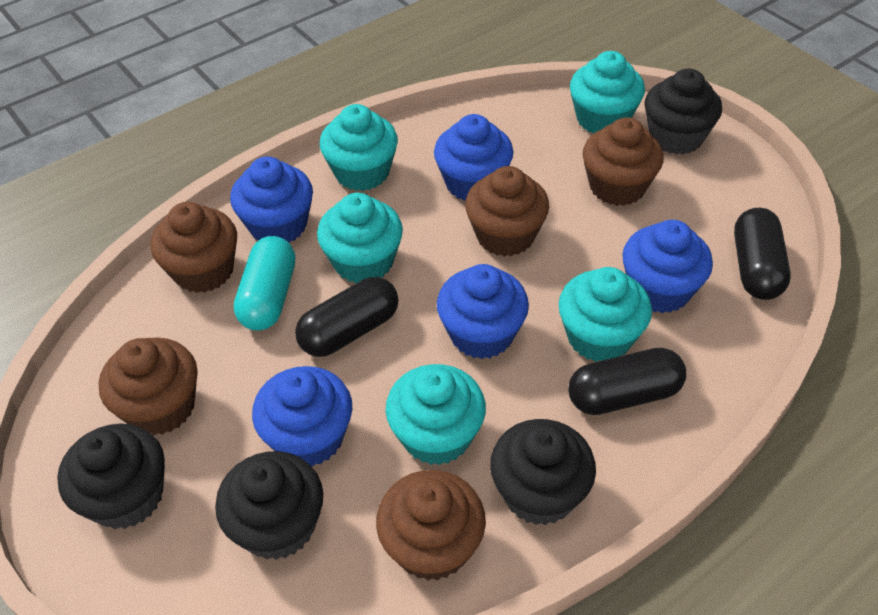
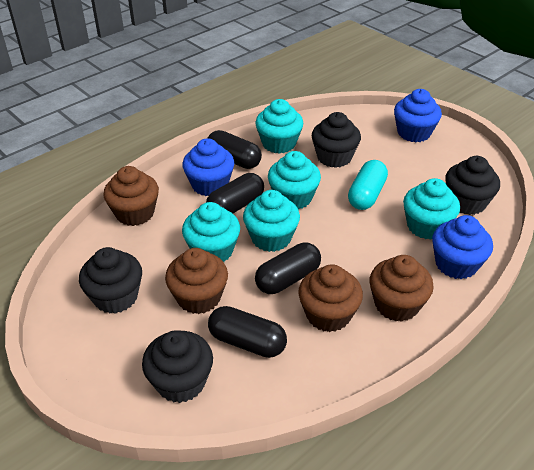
black capsule: 3 -> 4
blue cupcake: 5 -> 3
brown cupcake: 5 -> 4

